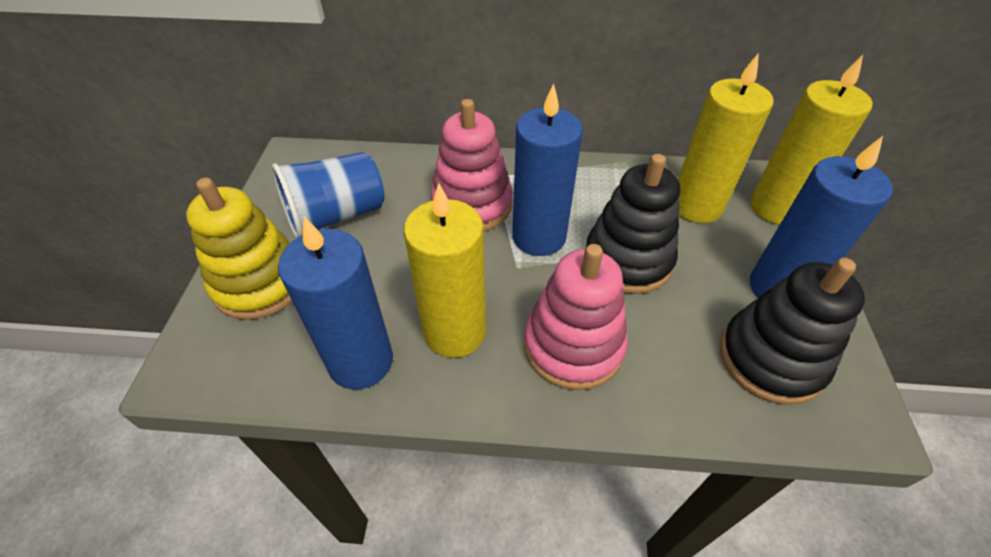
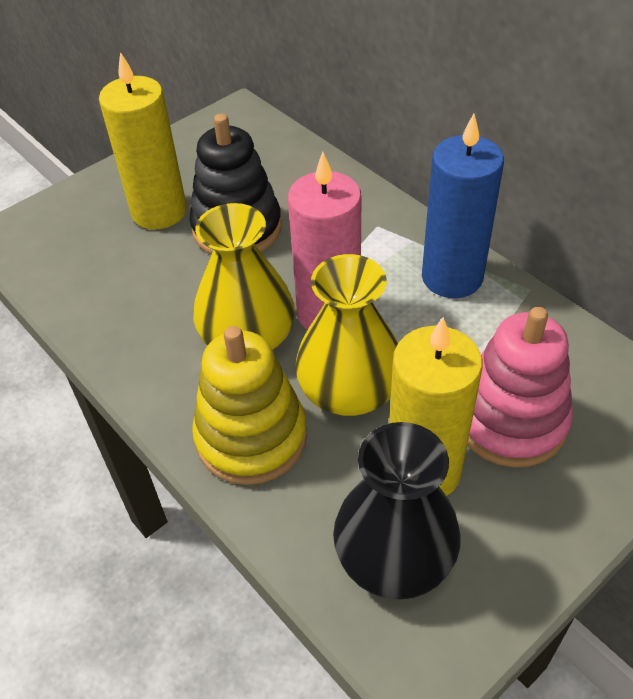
black stacking toy: 2 -> 1
black vase: 0 -> 1
blue candle: 3 -> 1
blue cup: 1 -> 0
pink candle: 0 -> 1
pink stacking toy: 2 -> 1
yellow candle: 3 -> 2
yellow vase: 0 -> 2

